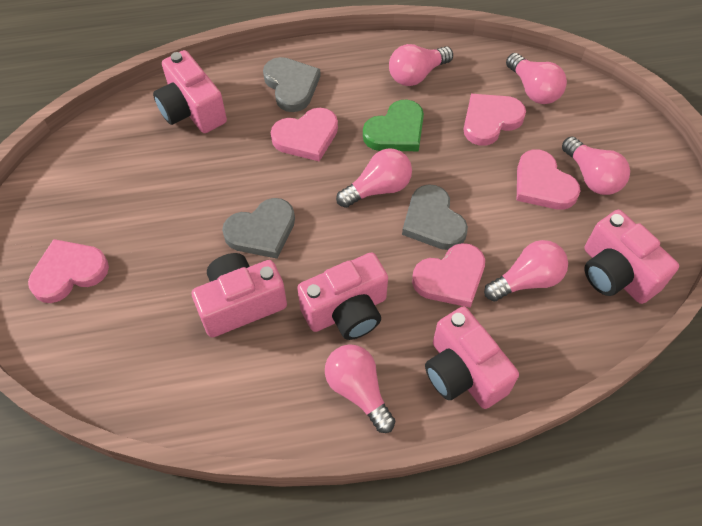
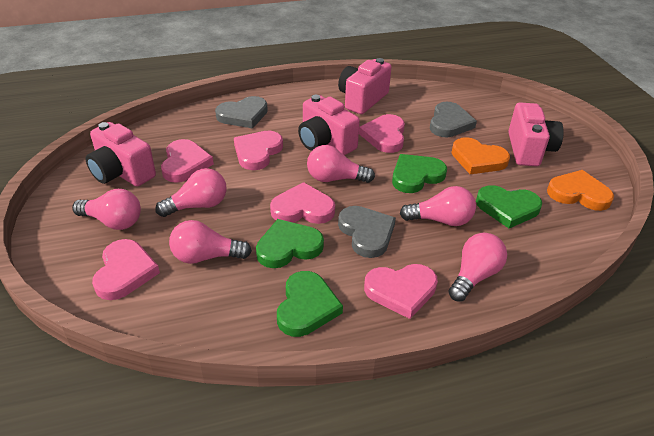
green heart: 1 -> 4
orange heart: 0 -> 2
pink camera: 5 -> 4
pink heart: 5 -> 6

